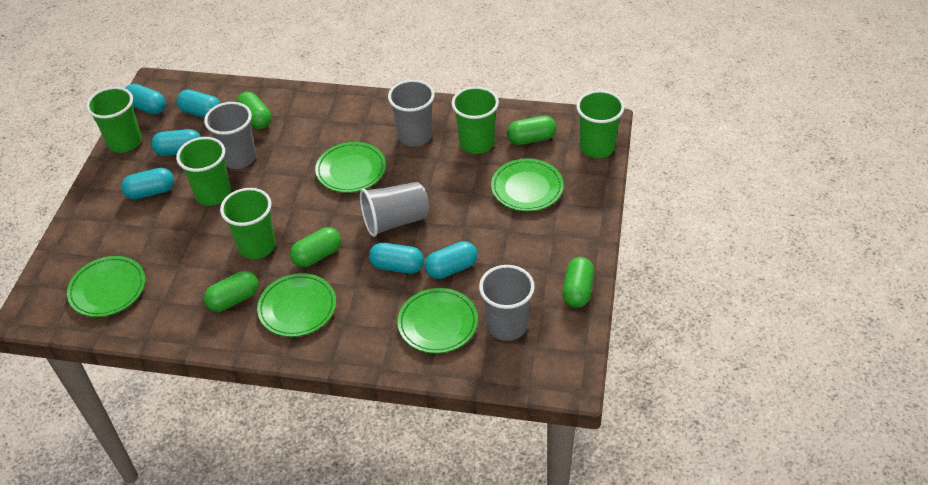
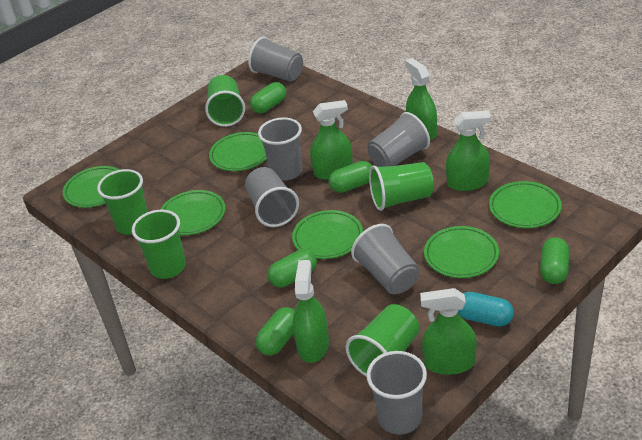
green plate: 5 -> 6
green spray bottle: 0 -> 5
grey cup: 4 -> 6
turquoise capsule: 6 -> 1

